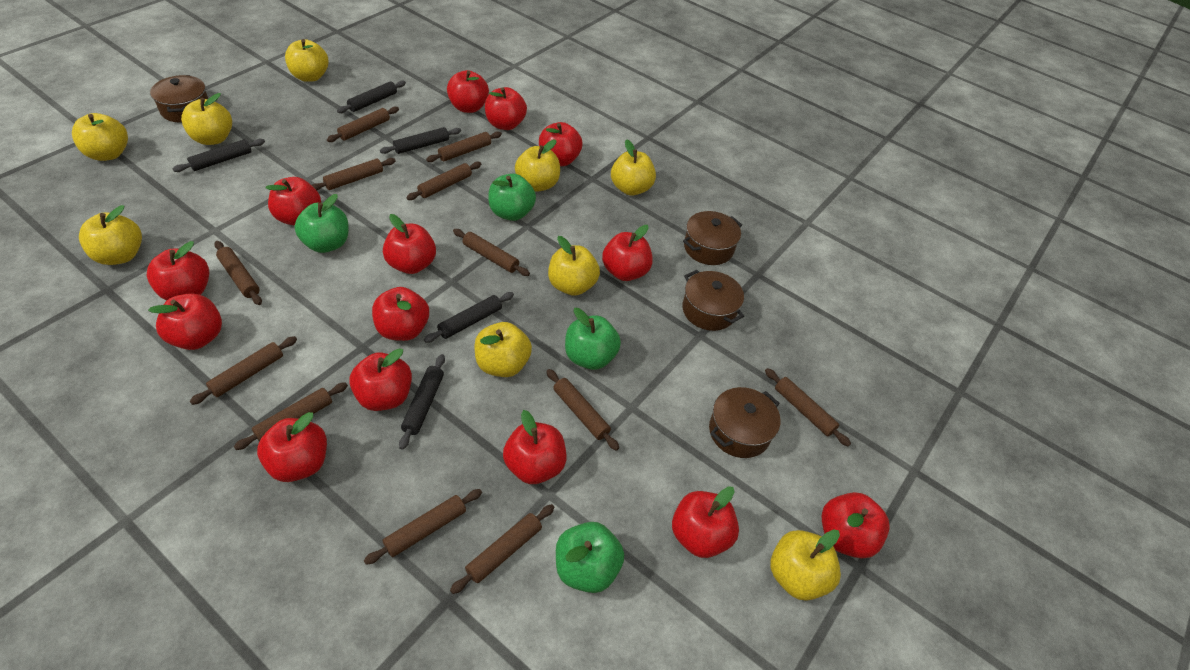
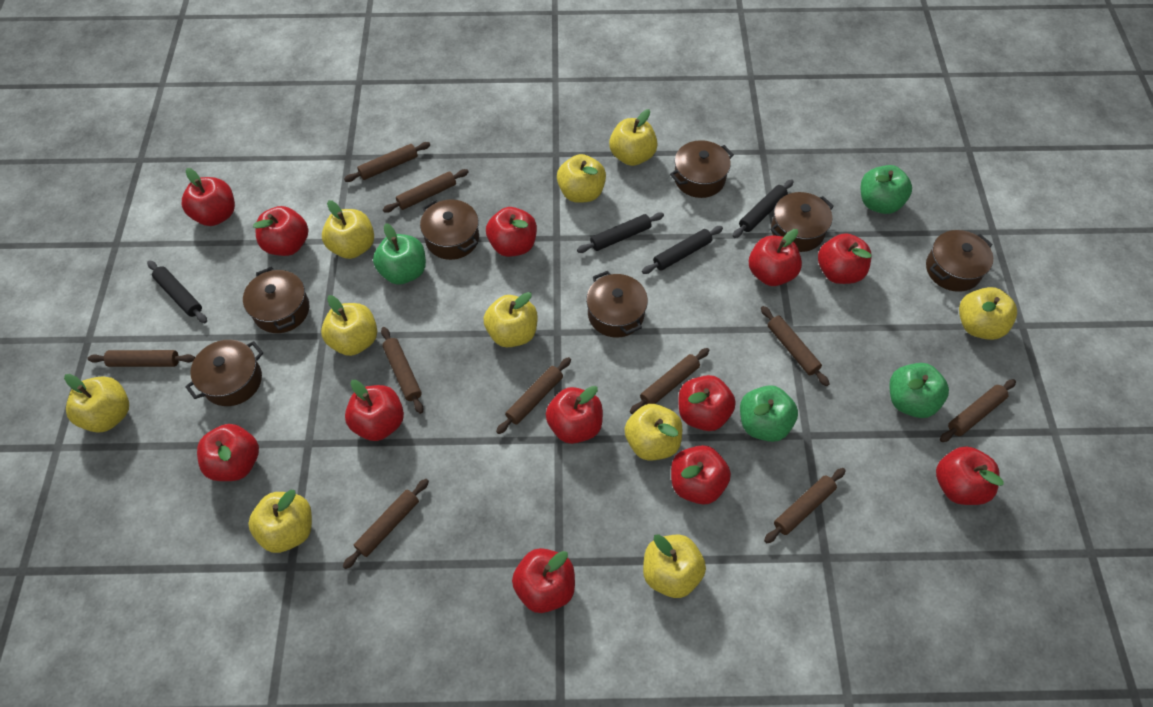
black rolling pin: 5 -> 4
brown pot: 4 -> 7
brown rolling pin: 12 -> 10
red apple: 14 -> 12
yellow apple: 9 -> 10

